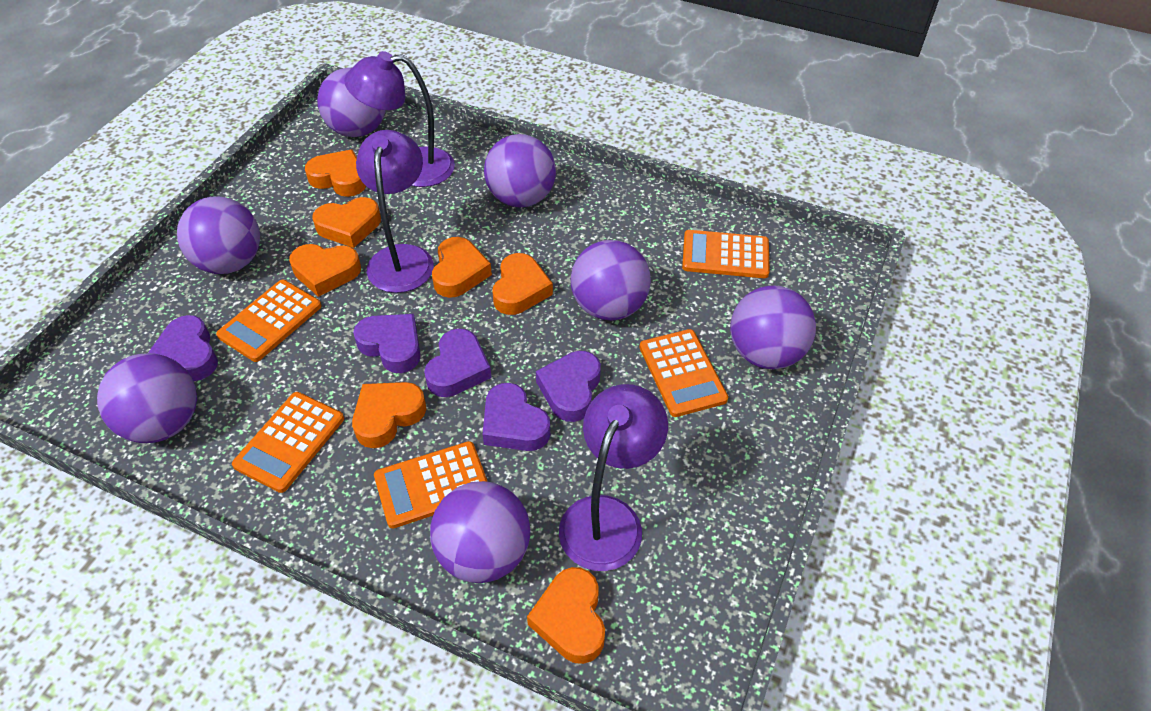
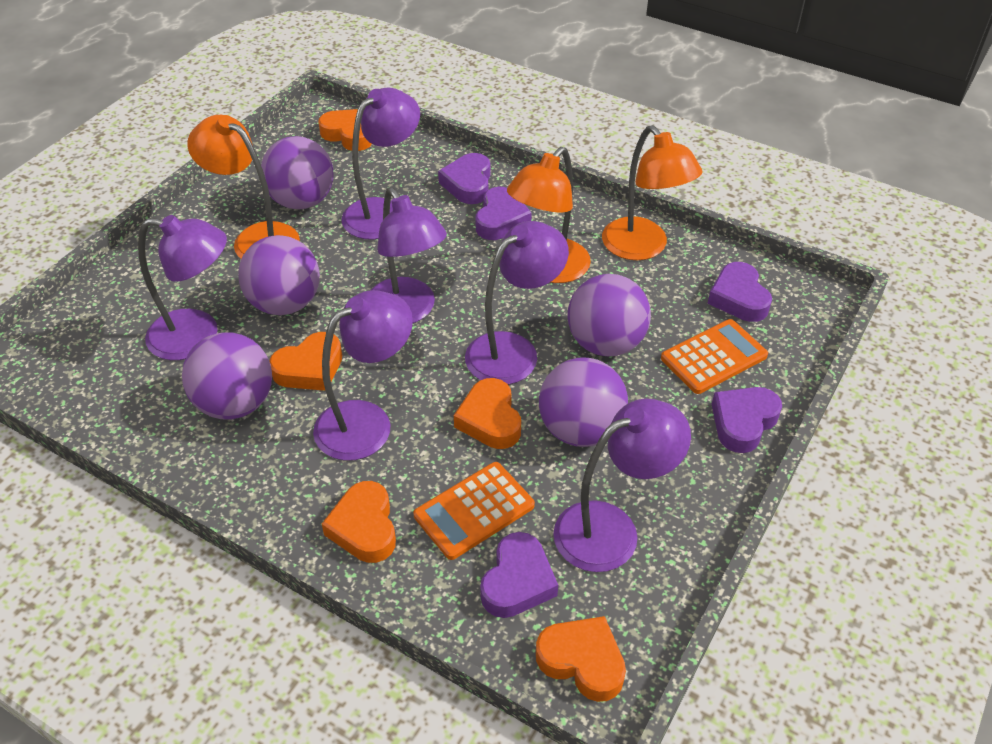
orange calculator: 5 -> 2
orange heart: 7 -> 5
orange lamp: 0 -> 3
purple ball: 7 -> 5
purple lamp: 3 -> 6

